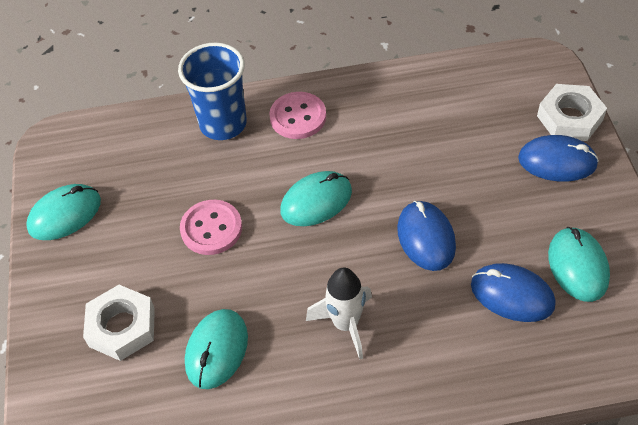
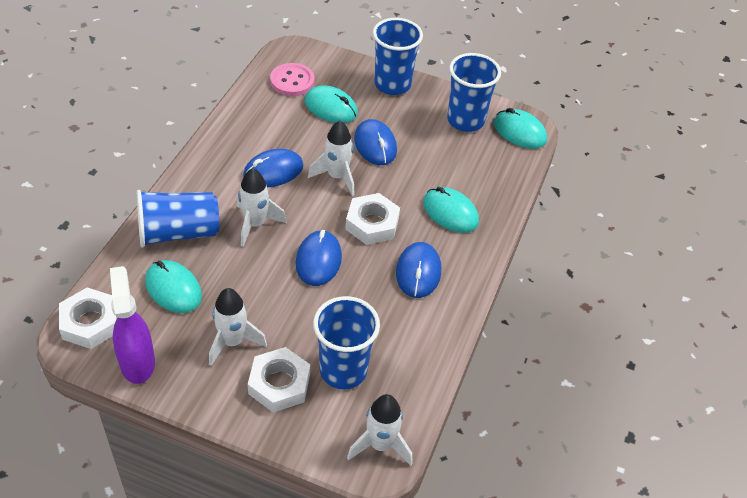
blue cup: 1 -> 4
blue mouse: 3 -> 4
pink button: 2 -> 1
purple spray bottle: 0 -> 1
white nut: 2 -> 3
white rocket: 1 -> 4

